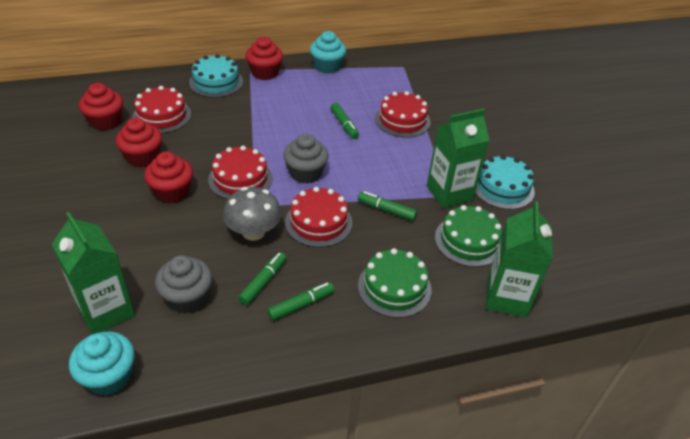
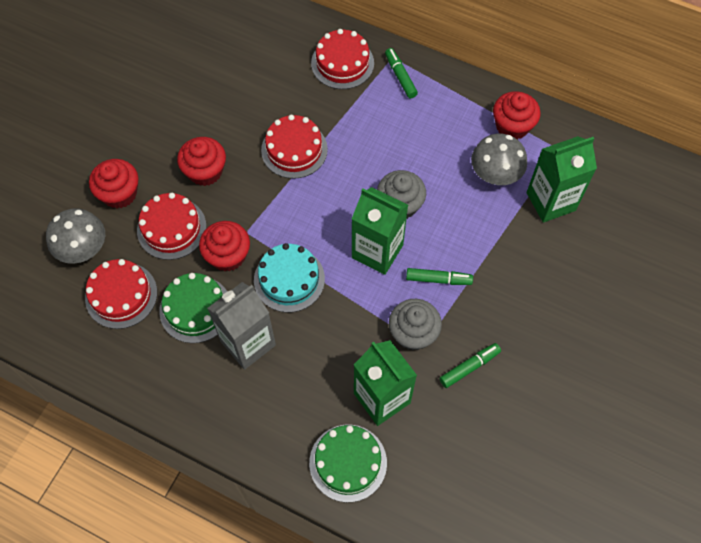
green marker: 4 -> 3
grey carton: 0 -> 1
grey mushroom: 1 -> 2
turquoise cake: 2 -> 1
turquoise cupcake: 2 -> 0

